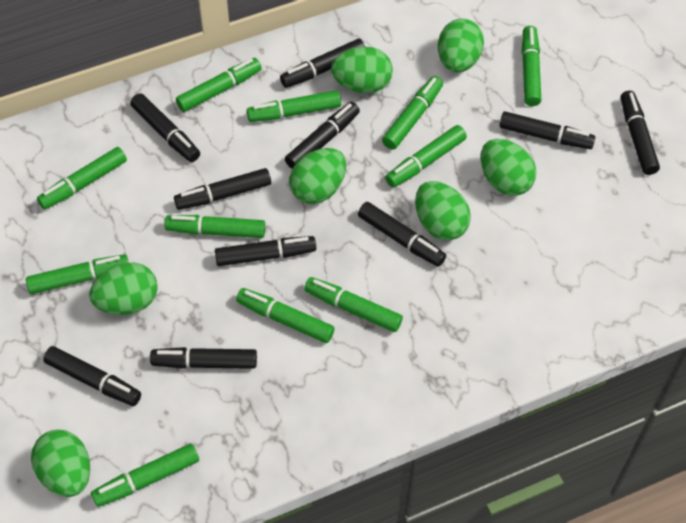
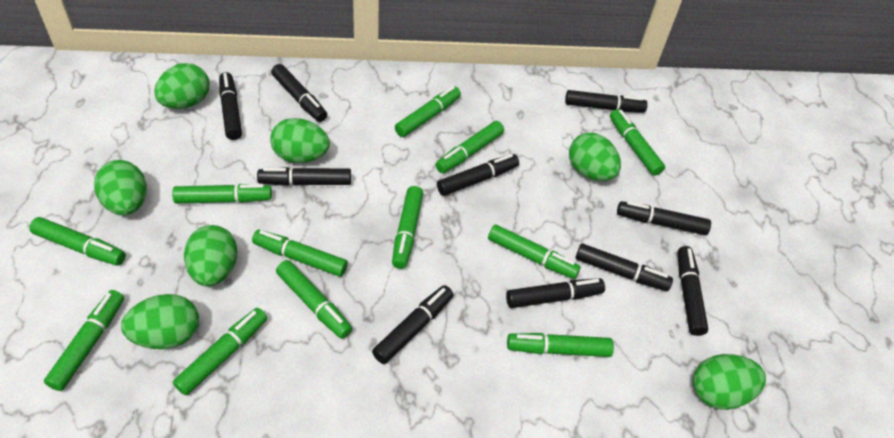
green marker: 11 -> 12

